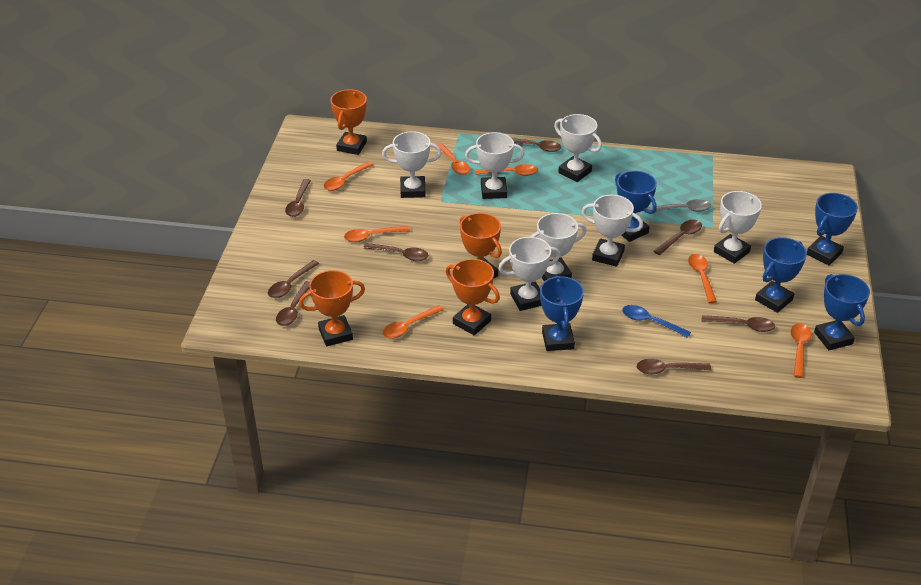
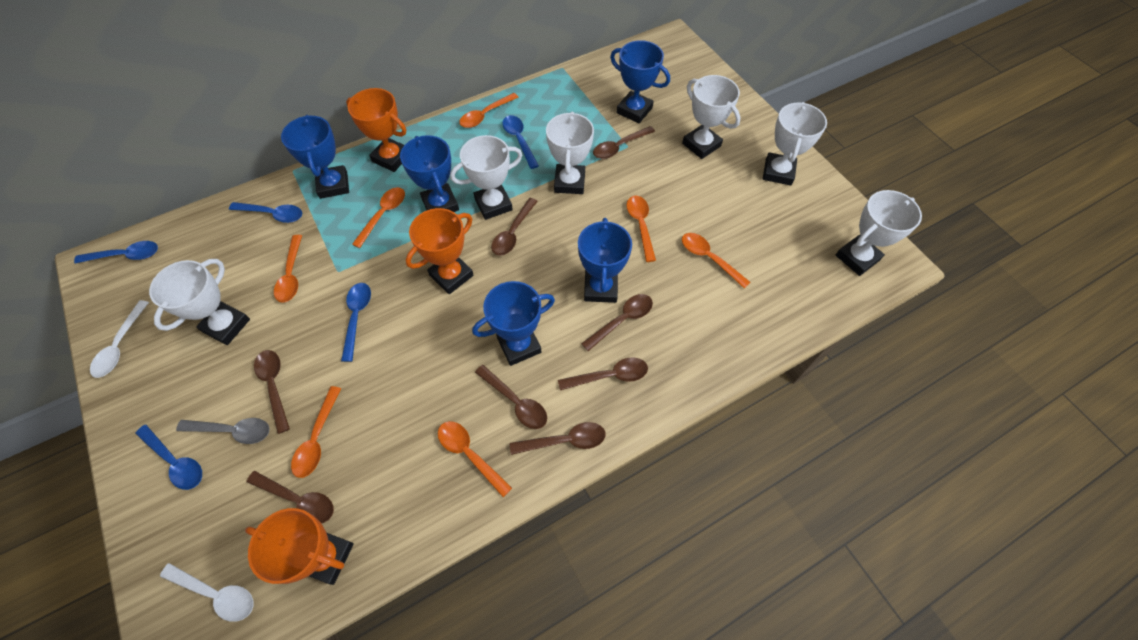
blue spoon: 1 -> 5
orange trophy: 4 -> 3
white spoon: 0 -> 2
white trophy: 7 -> 6

